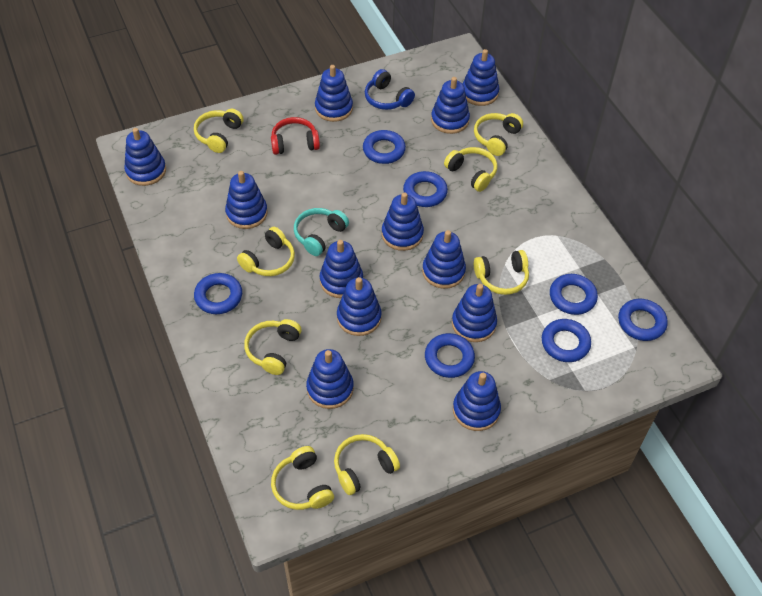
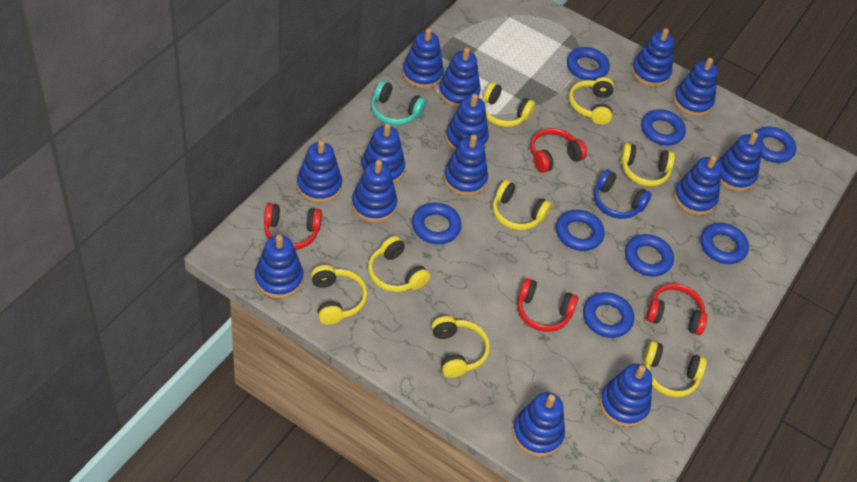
blue ring: 7 -> 8
blue stacking toy: 12 -> 14
red headphones: 1 -> 4

